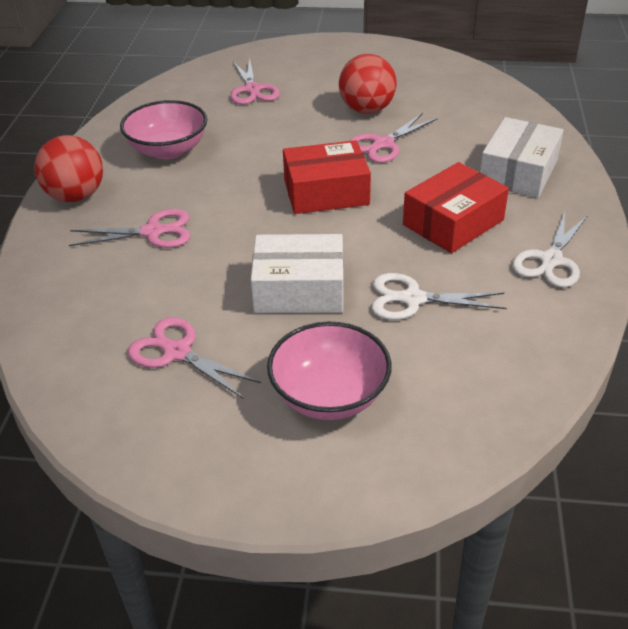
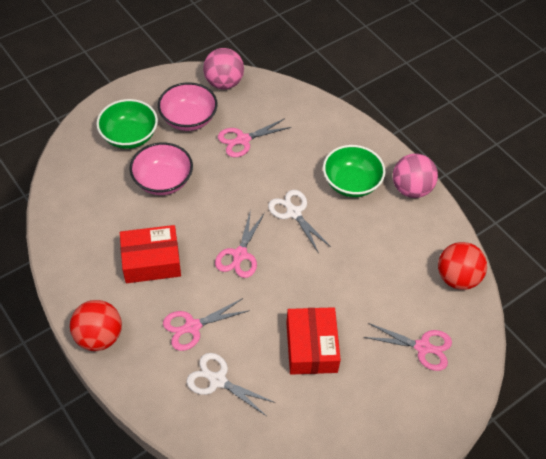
green bowl: 0 -> 2
pink ball: 0 -> 2
white box: 2 -> 0

